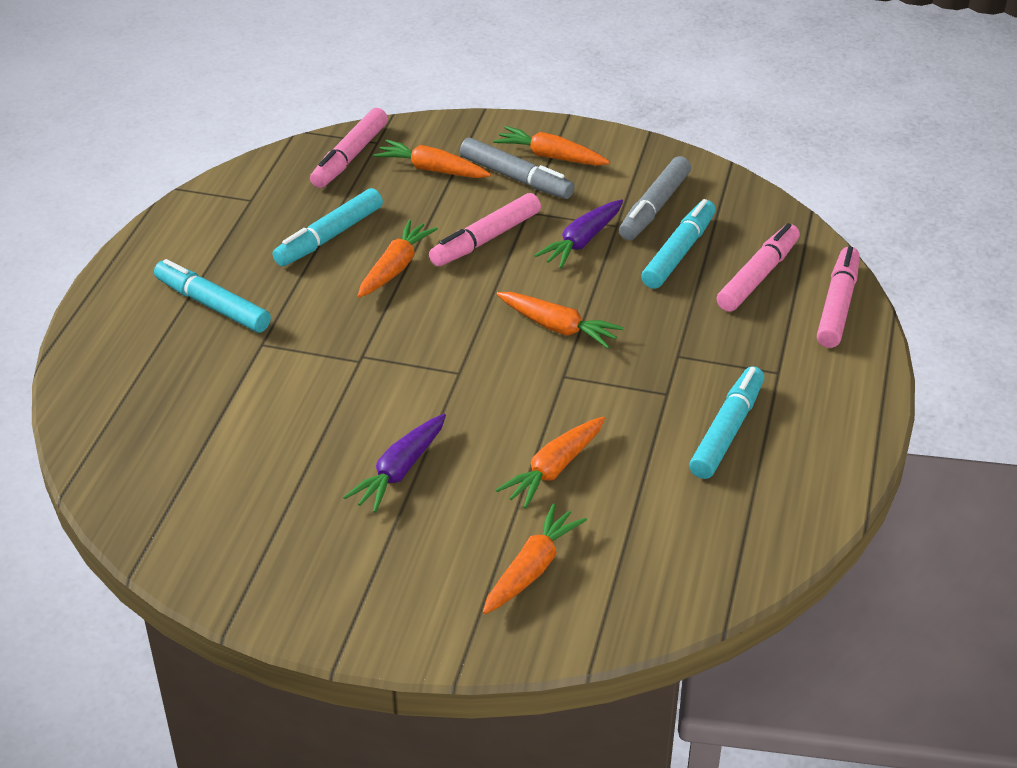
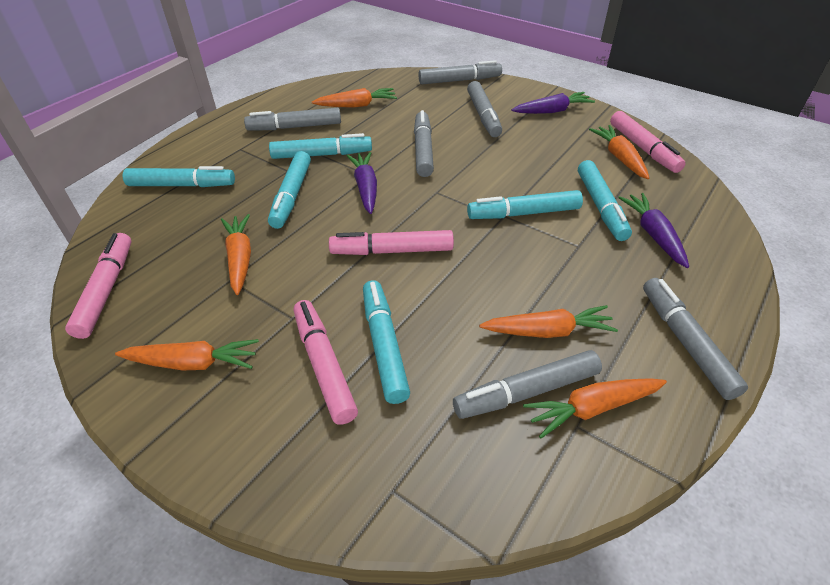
grey marker: 2 -> 6
purple carrot: 2 -> 3
turquoise marker: 4 -> 6

